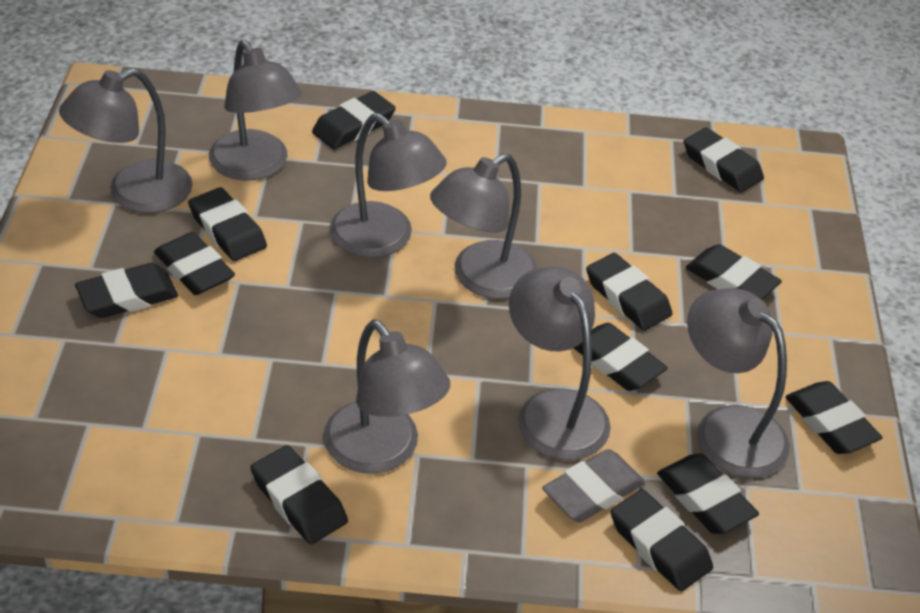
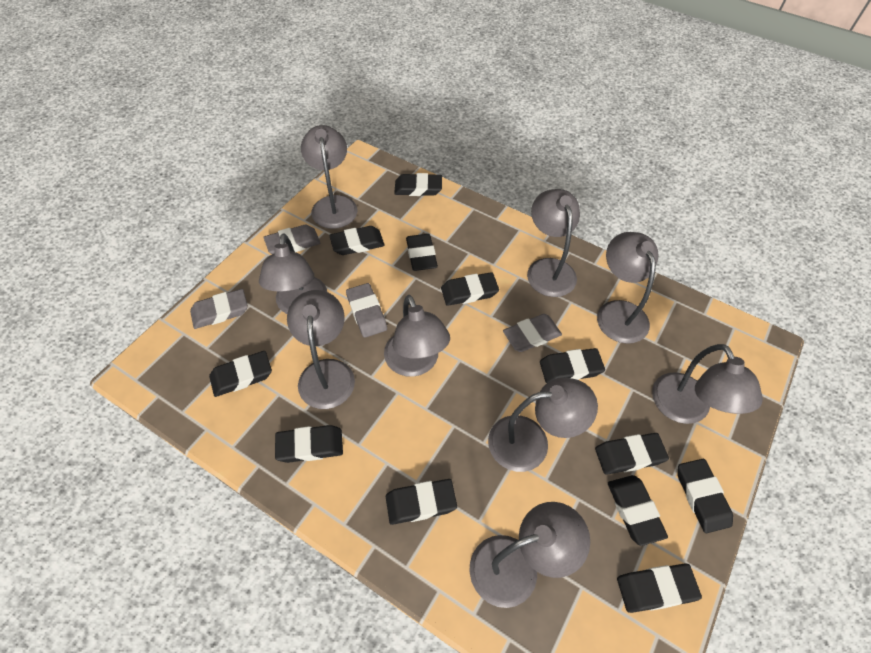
grey eraser: 1 -> 4
grey lamp: 7 -> 9

